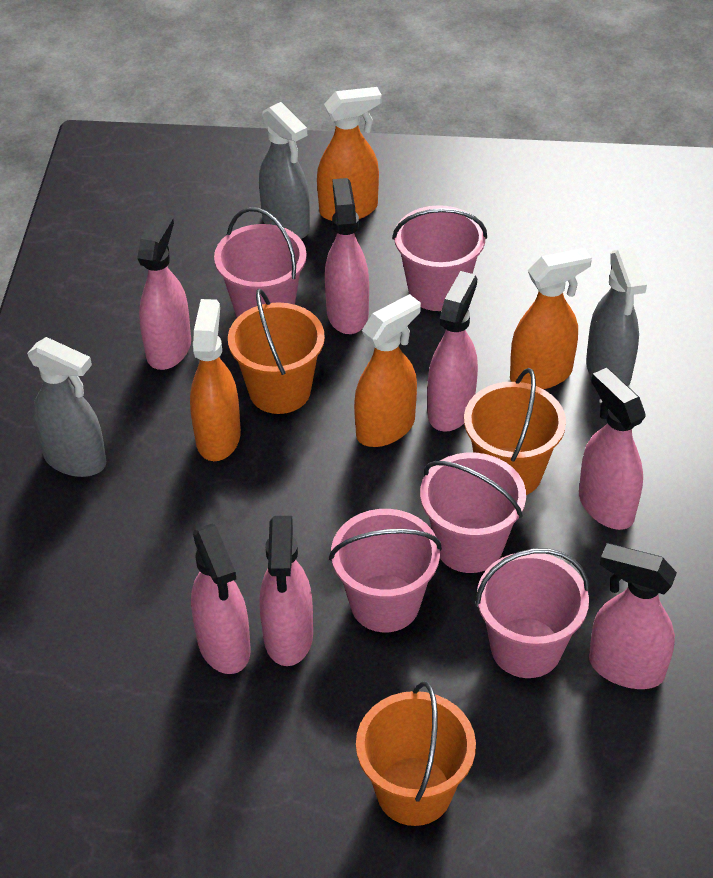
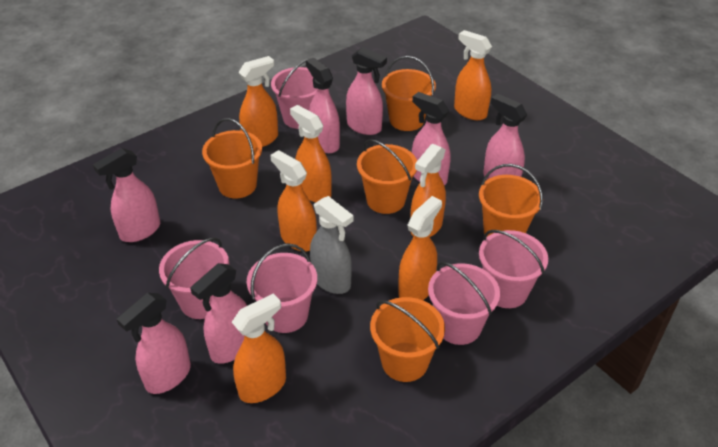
grey spray bottle: 3 -> 1
orange bucket: 3 -> 5
orange spray bottle: 4 -> 7

